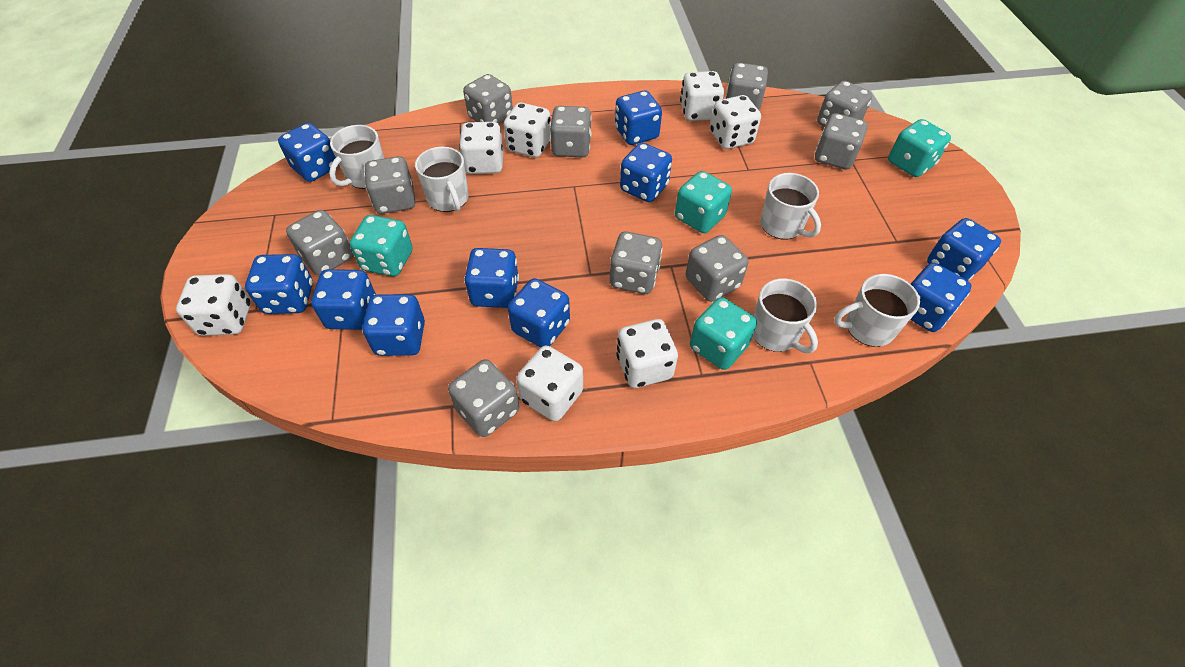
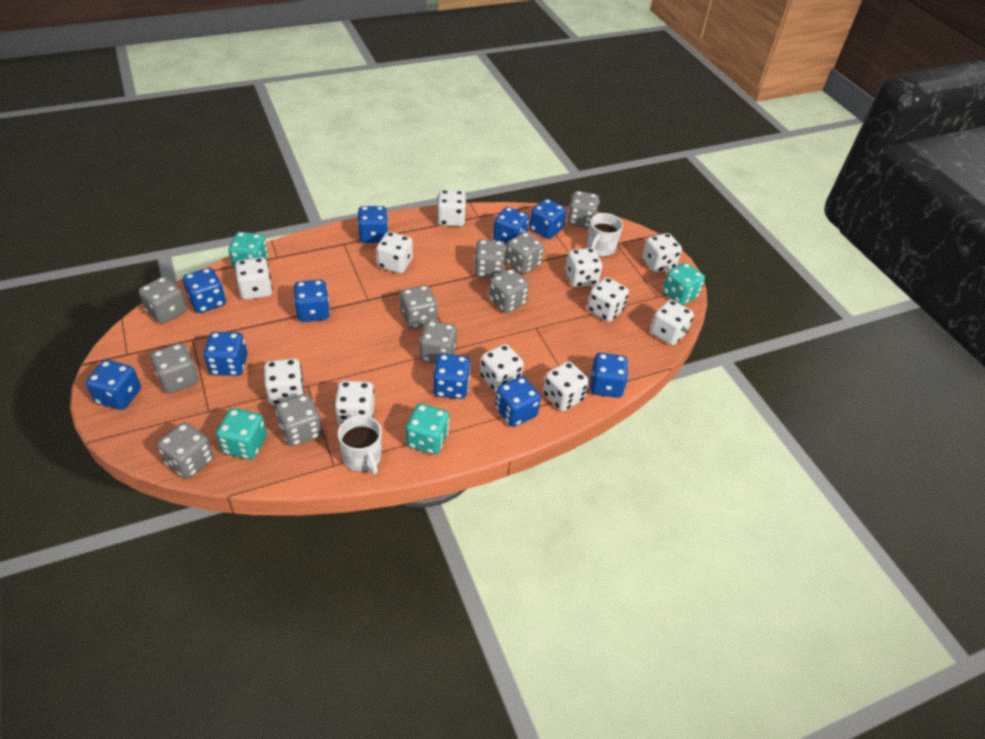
white dice: 7 -> 11
white mug: 5 -> 2

